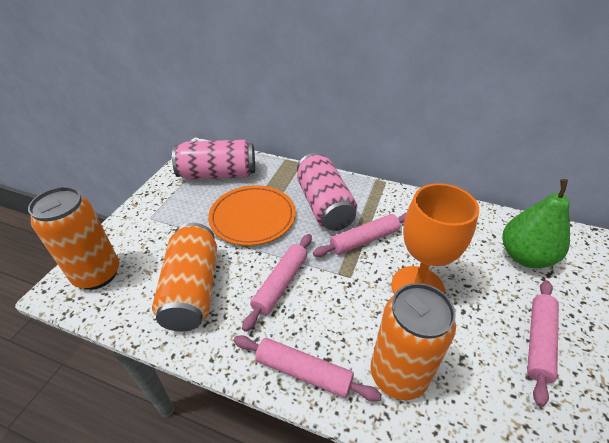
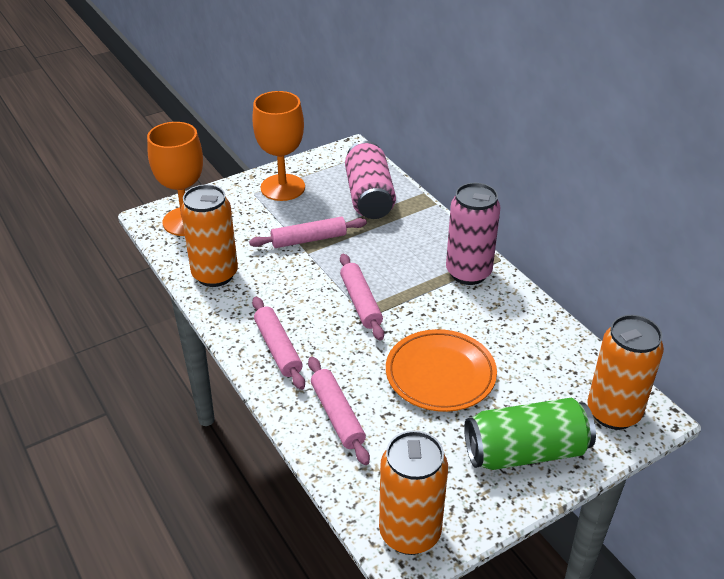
green can: 0 -> 1
green pear: 1 -> 0
orange goblet: 1 -> 2

